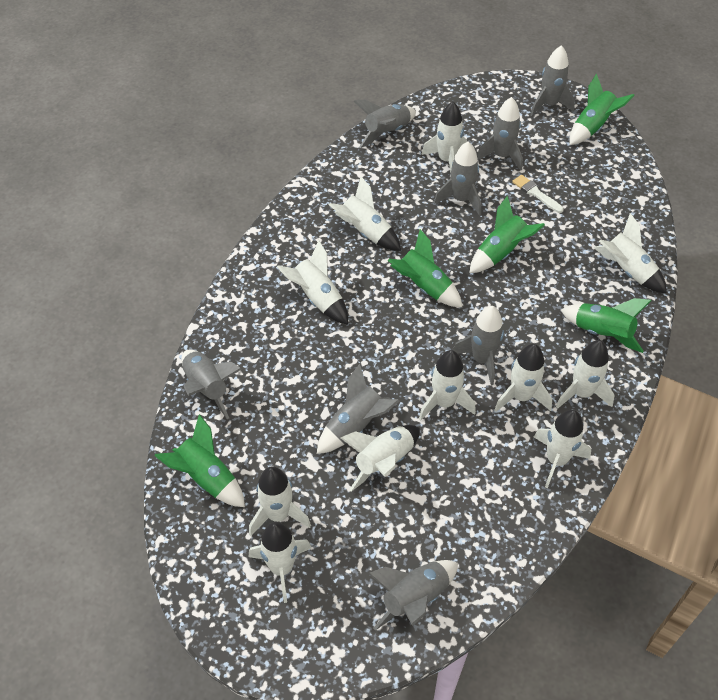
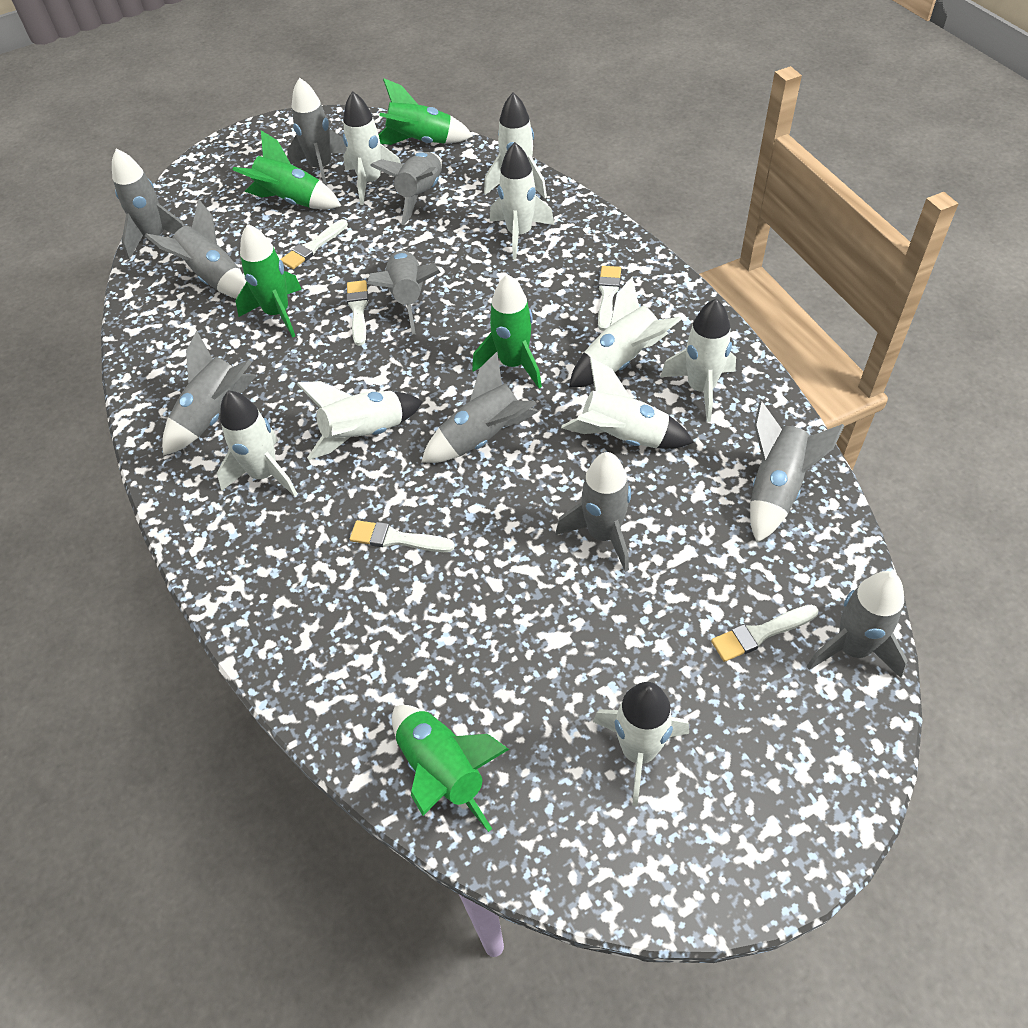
grey rocket: 8 -> 10
white brush: 1 -> 5
white rocket: 11 -> 9

